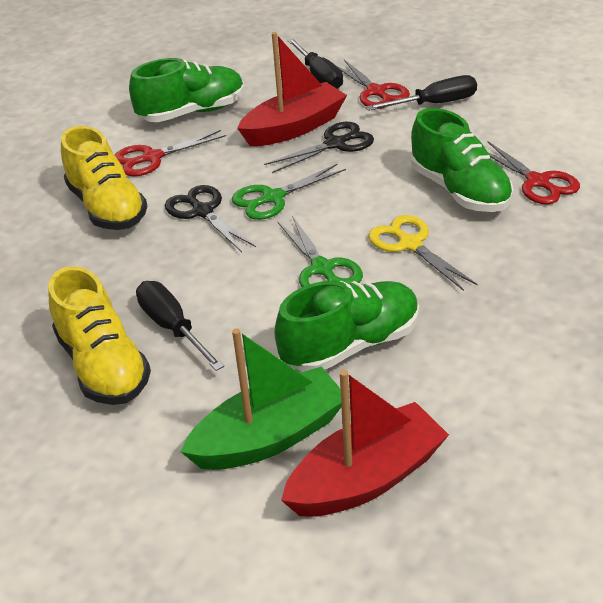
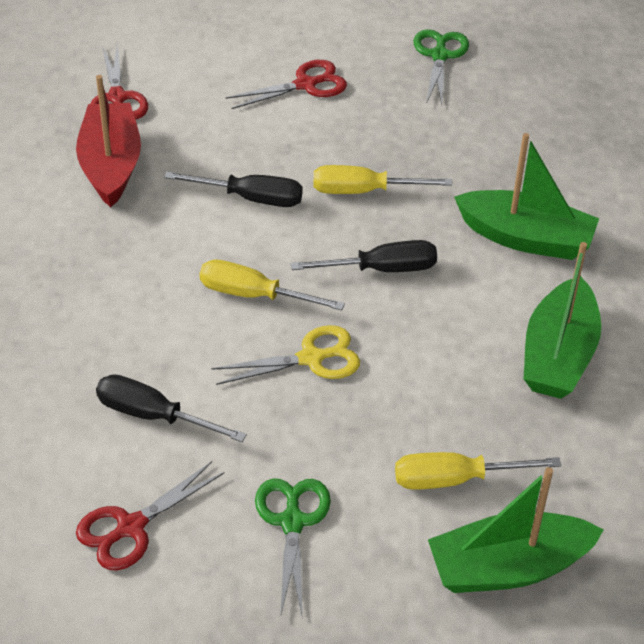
black scissors: 2 -> 0
green boat: 1 -> 3
green shoe: 3 -> 0
red boat: 2 -> 1
yellow screwdriver: 0 -> 3
yellow shoe: 2 -> 0

